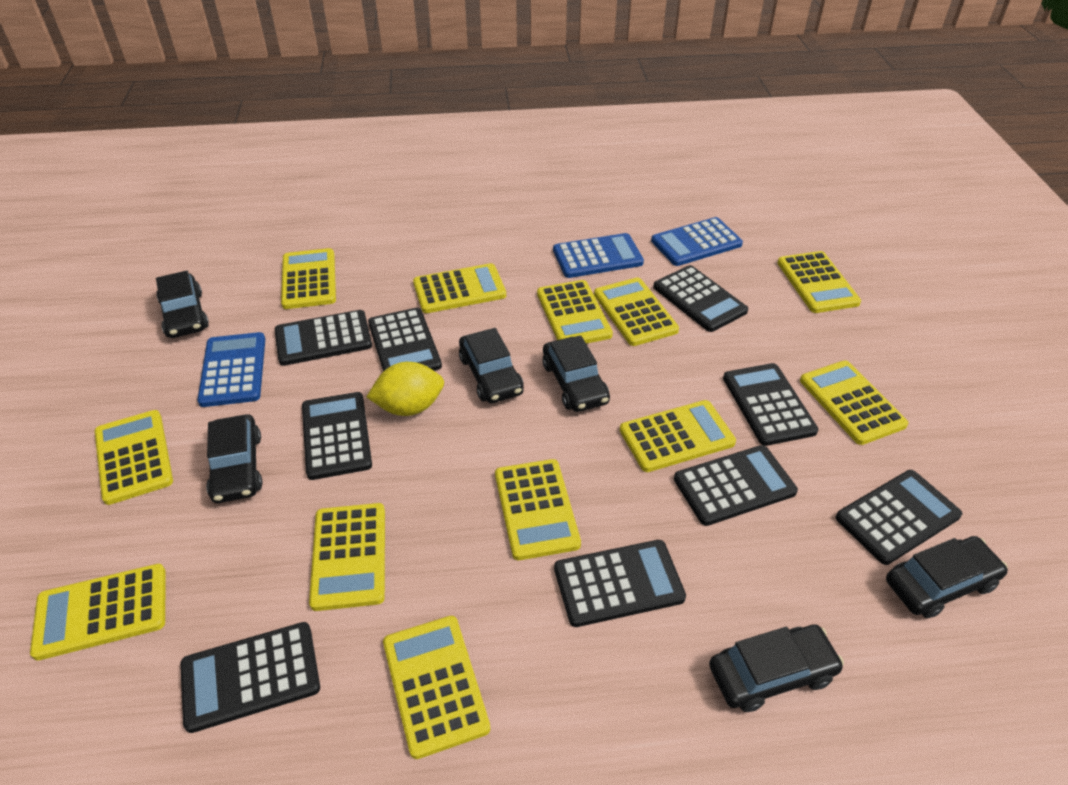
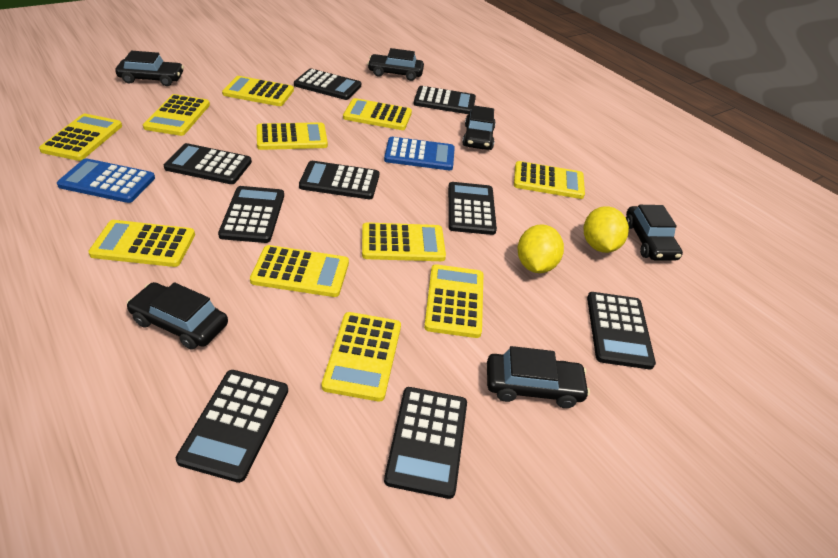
blue calculator: 3 -> 2
yellow calculator: 12 -> 11
yellow lemon: 1 -> 2

